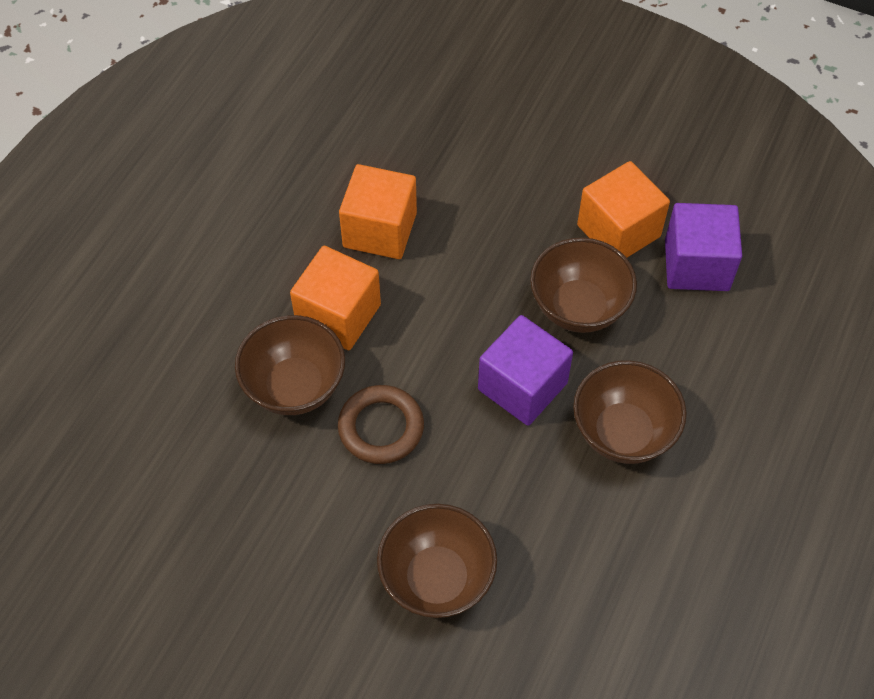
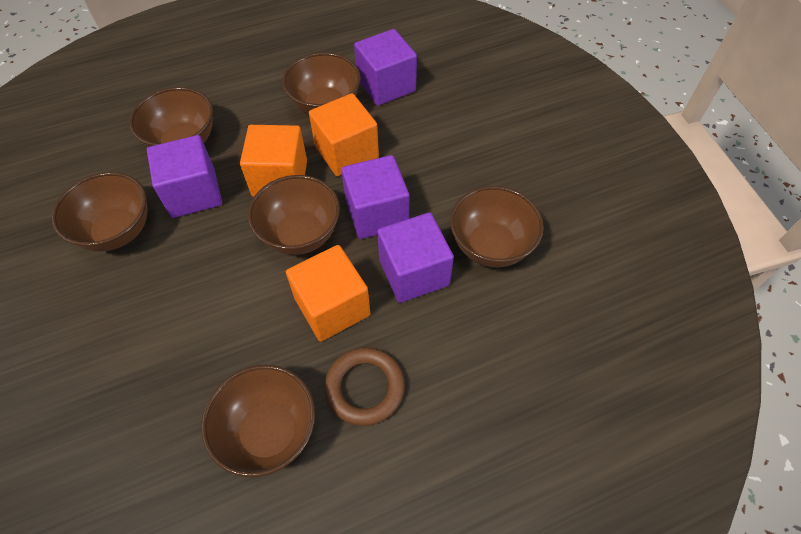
brown bowl: 4 -> 6
purple cube: 2 -> 4

